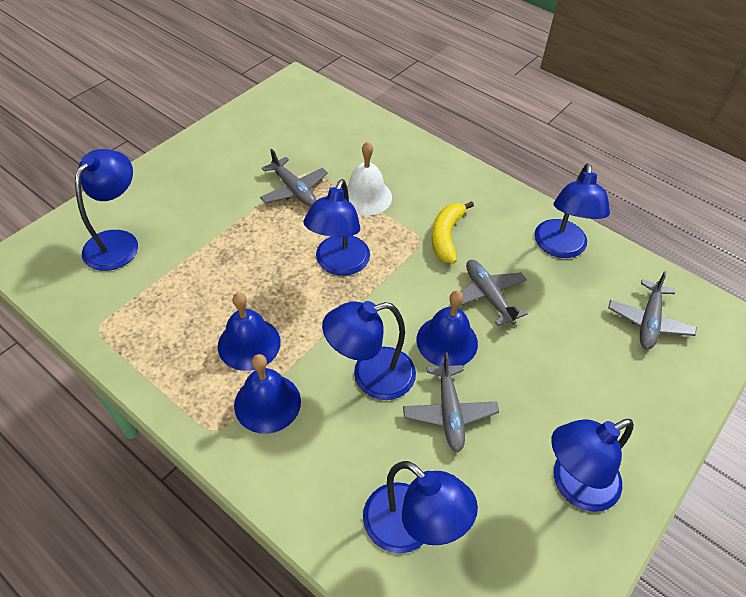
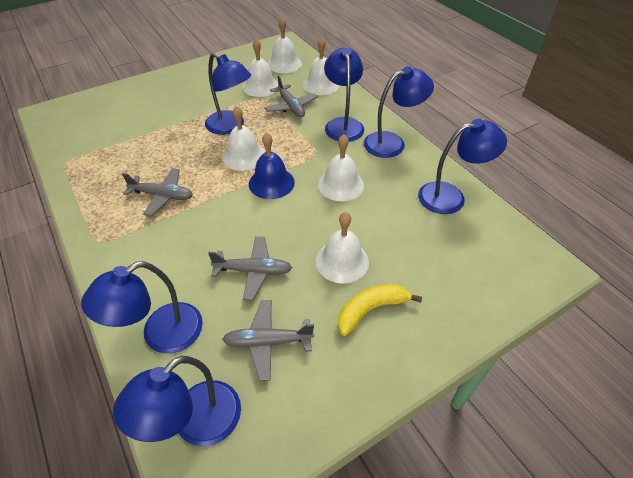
blue bell: 3 -> 1
white bell: 1 -> 6

